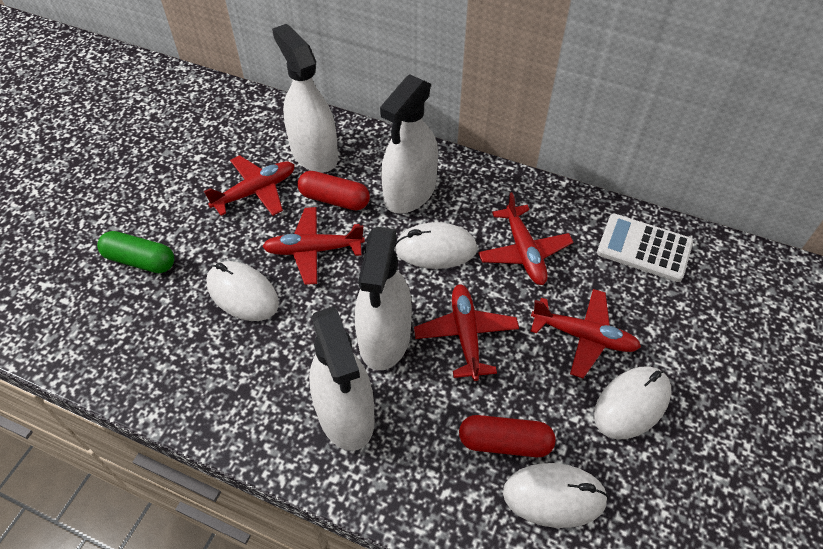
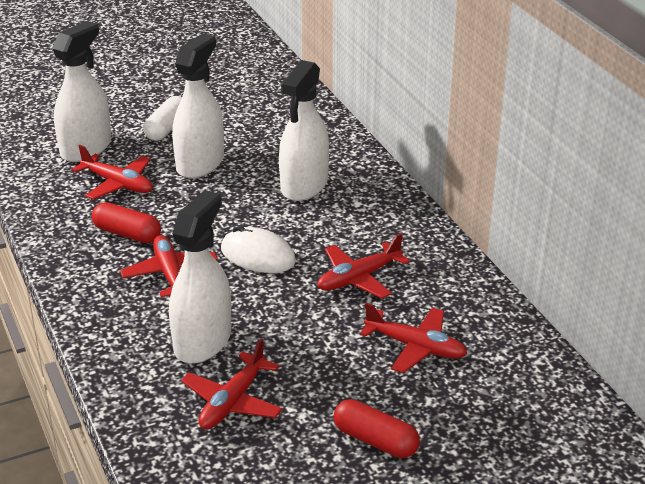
green capsule: 1 -> 0
white calculator: 1 -> 0
white capsule: 0 -> 1
white mouse: 4 -> 1

